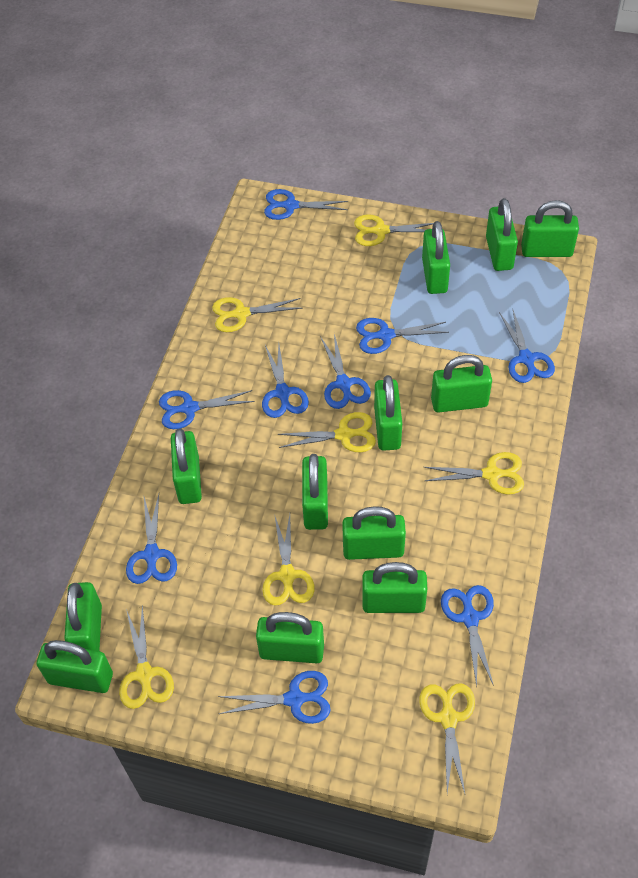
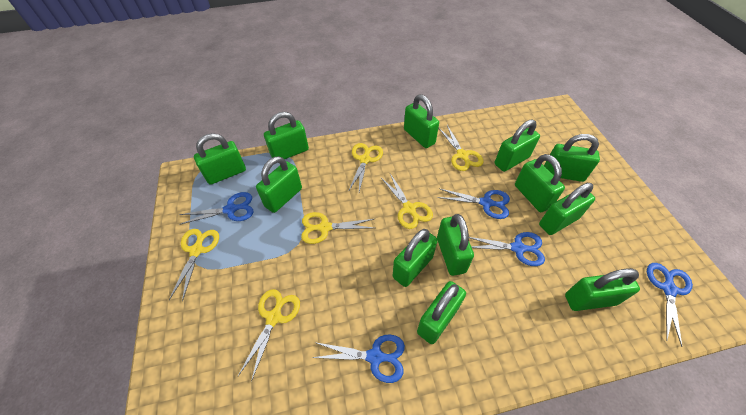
blue scissors: 9 -> 5
yellow scissors: 7 -> 6

